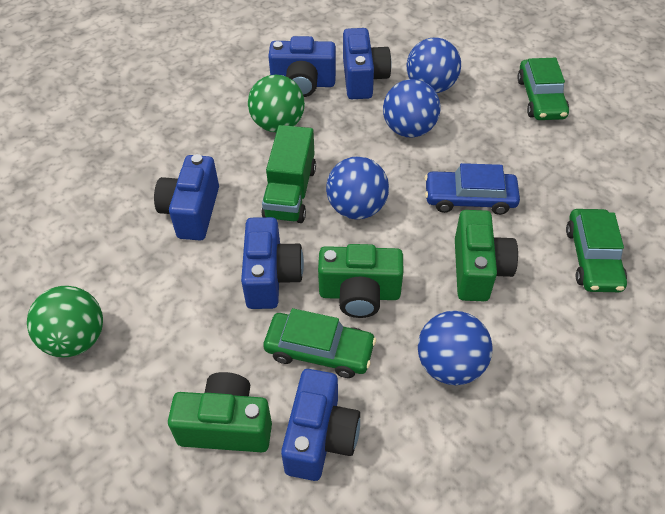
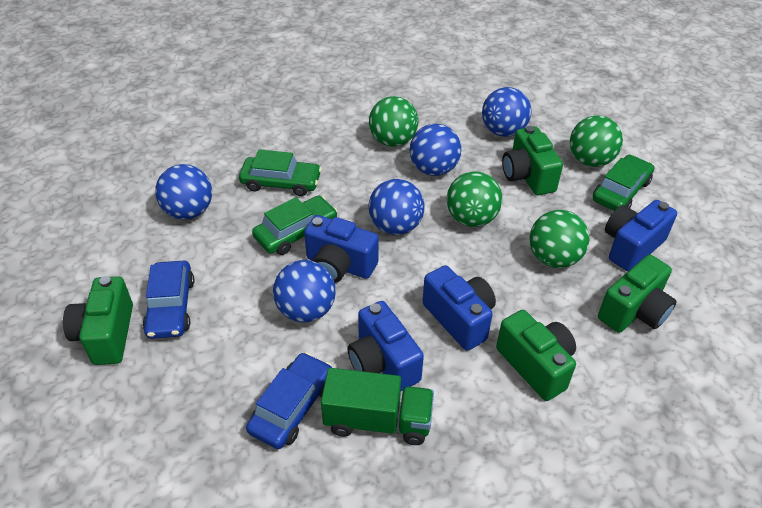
blue ball: 4 -> 5
blue camera: 5 -> 4
blue car: 1 -> 2
green ball: 2 -> 4
green camera: 3 -> 4

